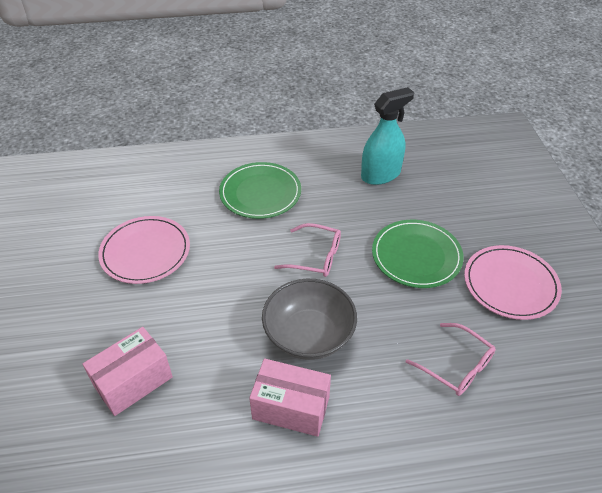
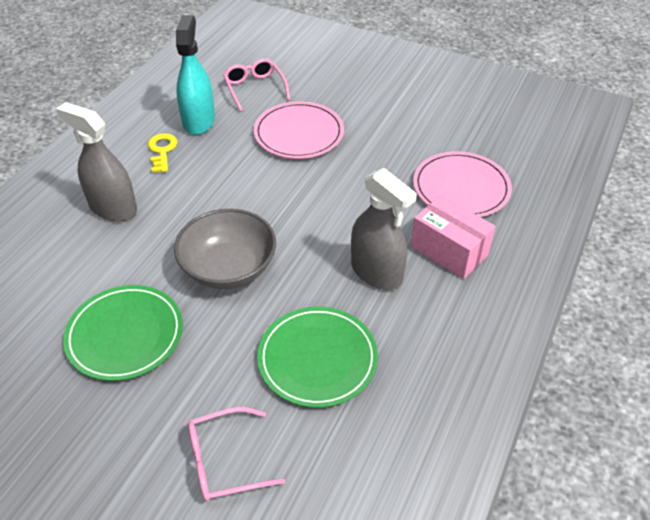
grey spray bottle: 0 -> 2
pink box: 2 -> 1
yellow key: 0 -> 1

